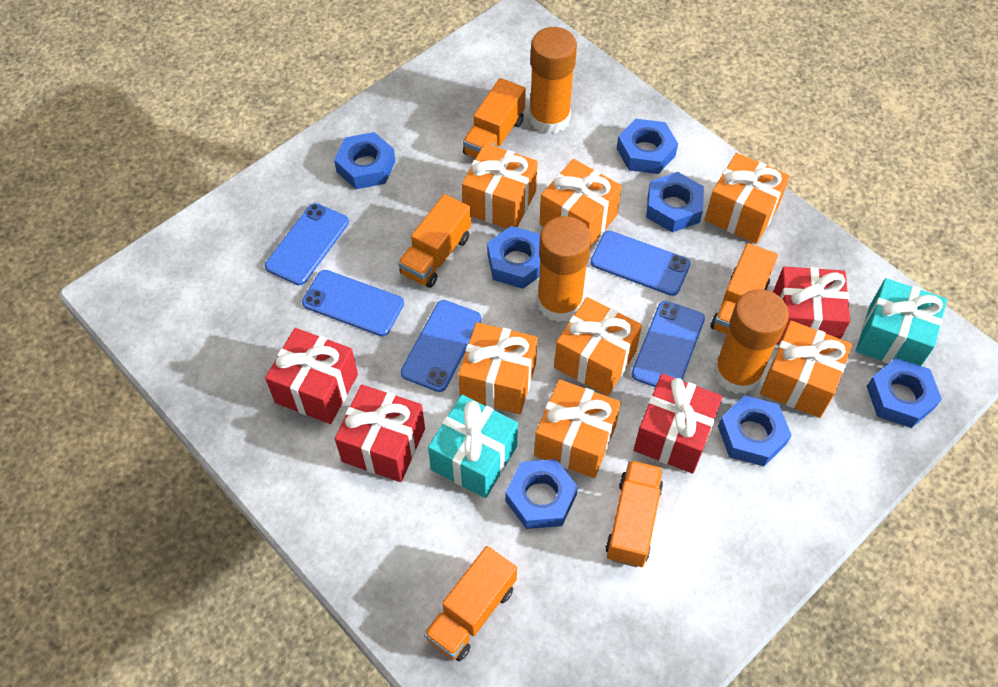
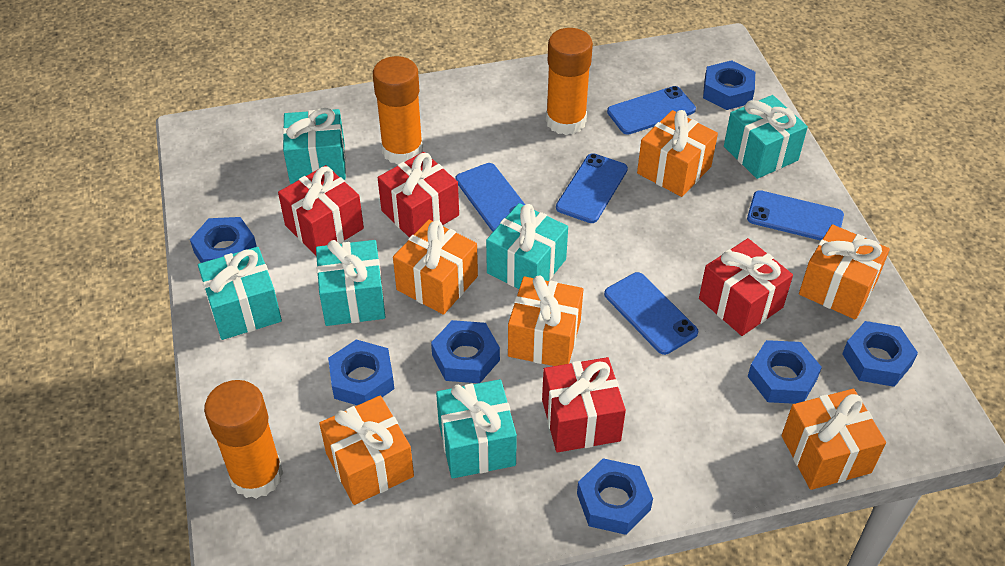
orange gift: 7 -> 6
orange truck: 5 -> 0
turquoise gift: 2 -> 6

